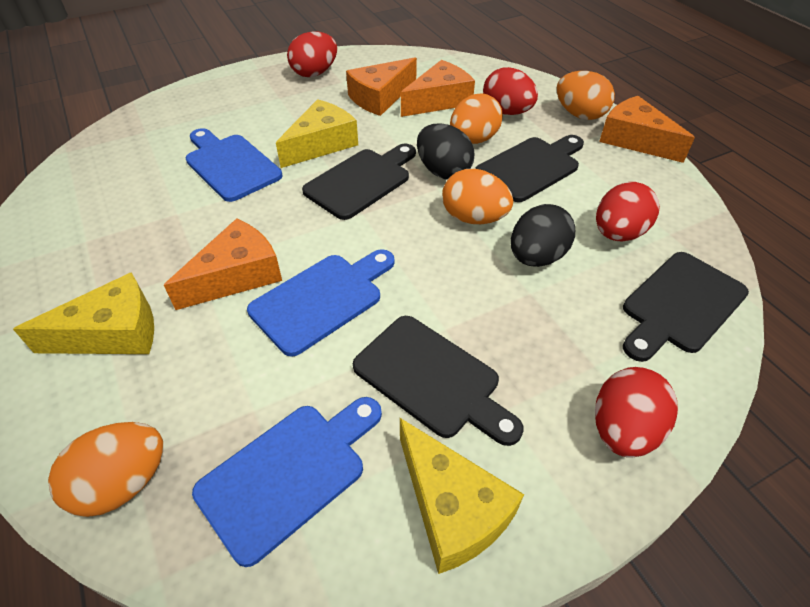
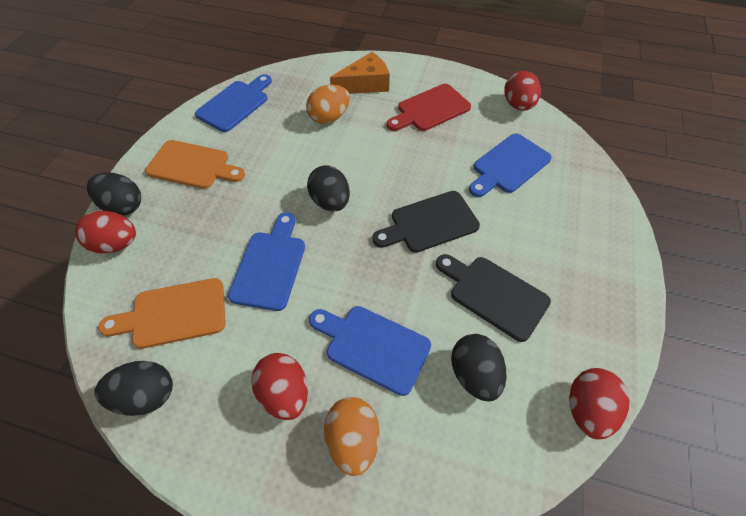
black cutting board: 4 -> 2
black egg: 2 -> 4
blue cutting board: 3 -> 4
orange cheese: 4 -> 1
orange cutting board: 0 -> 2
orange egg: 4 -> 2
red cutting board: 0 -> 1
yellow cheese: 3 -> 0

